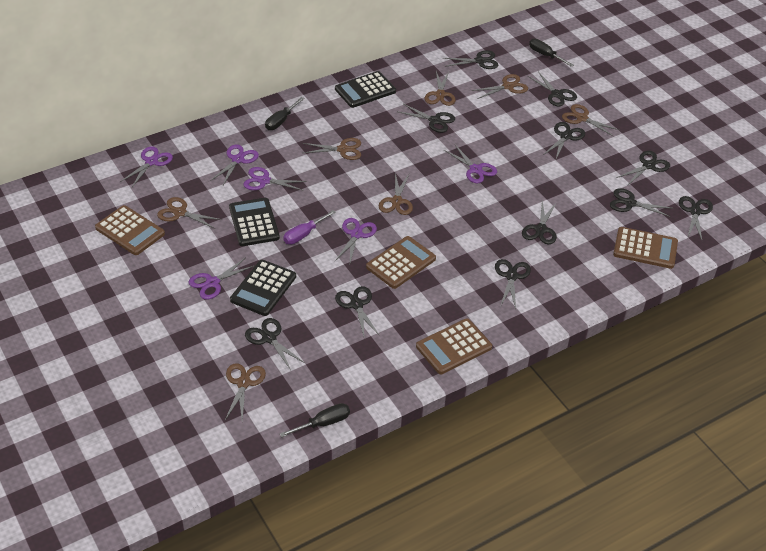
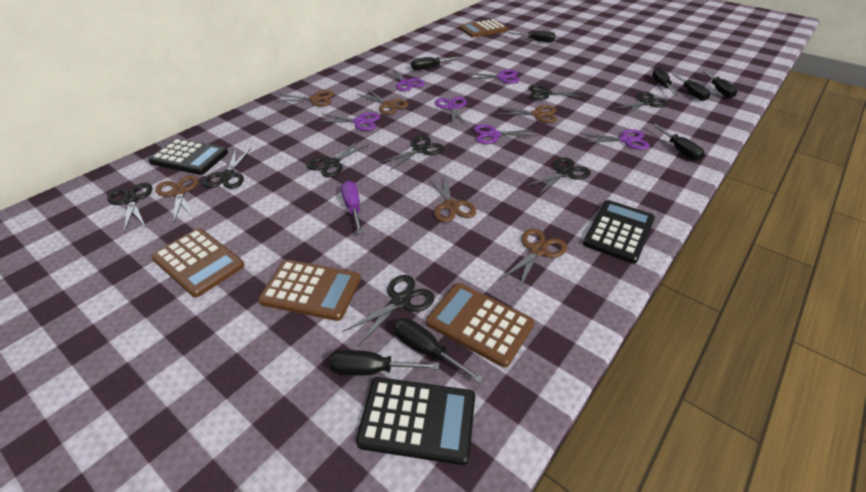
black scissors: 11 -> 8
black screwdriver: 3 -> 8
brown scissors: 7 -> 6

